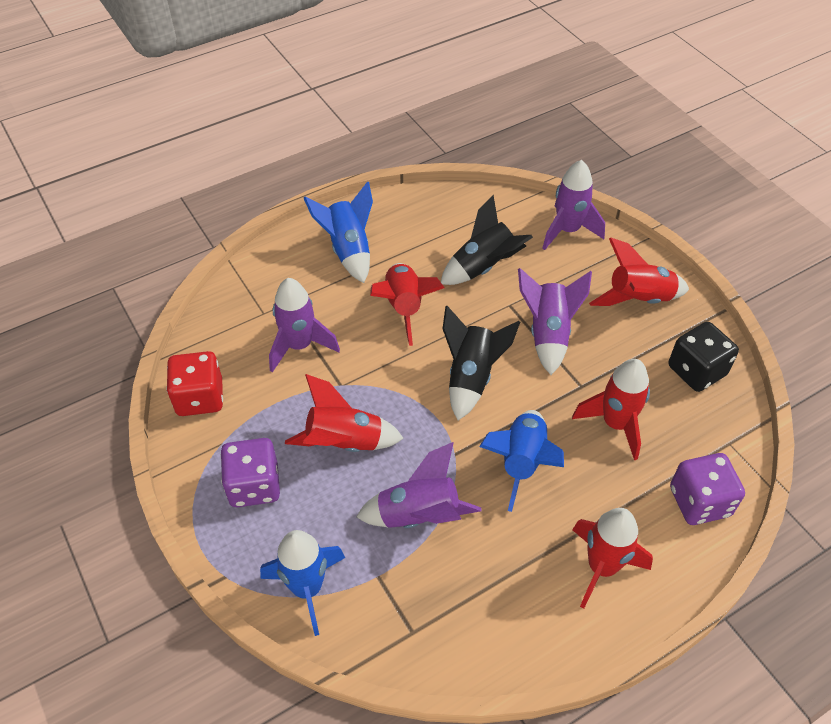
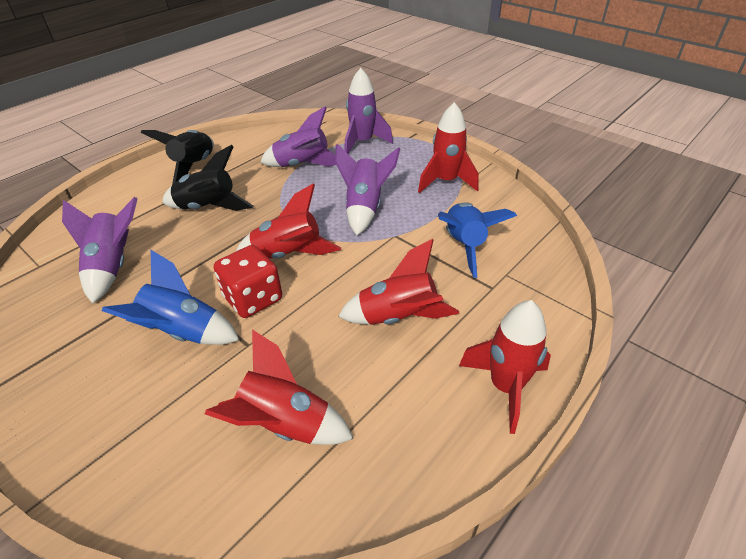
black dice: 1 -> 0
blue rocket: 3 -> 2
purple dice: 2 -> 0

